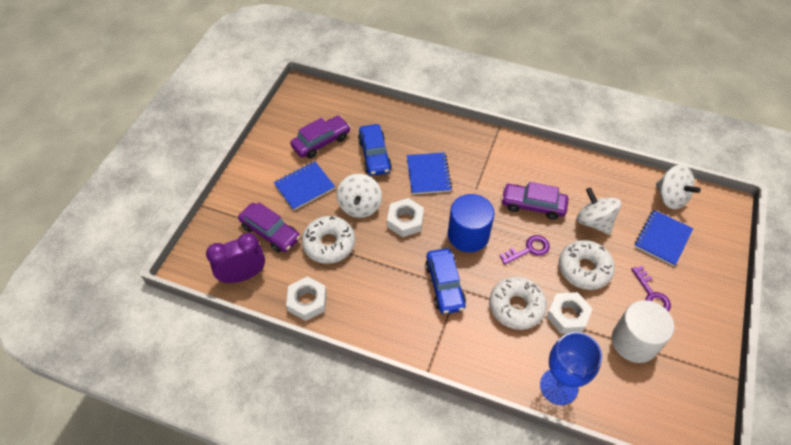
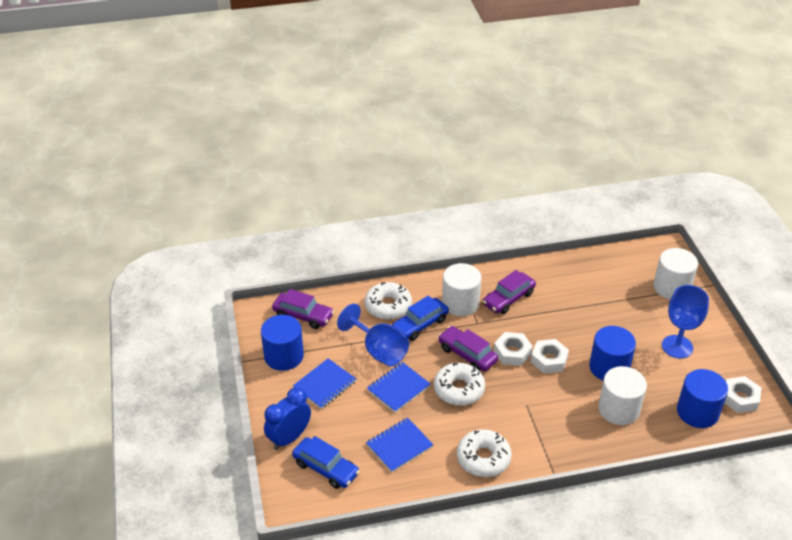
blue clock: 0 -> 1
blue cylinder: 1 -> 3
blue goblet: 1 -> 2
purple clock: 1 -> 0
purple key: 2 -> 0
white cylinder: 1 -> 3
white spinning top: 3 -> 0

